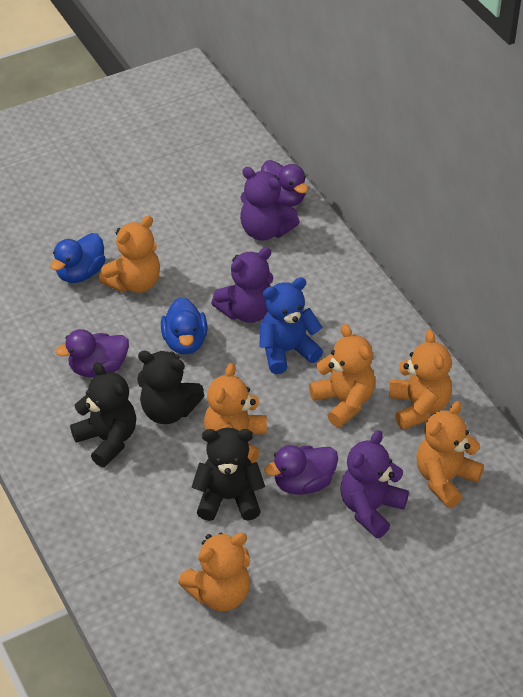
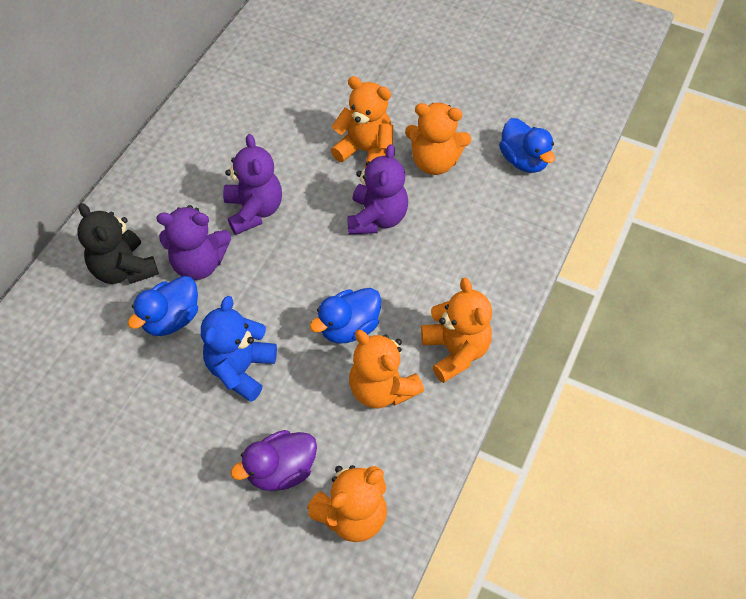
black teddy bear: 3 -> 1
blue duck: 2 -> 3
orange teddy bear: 6 -> 5
purple duck: 3 -> 1

